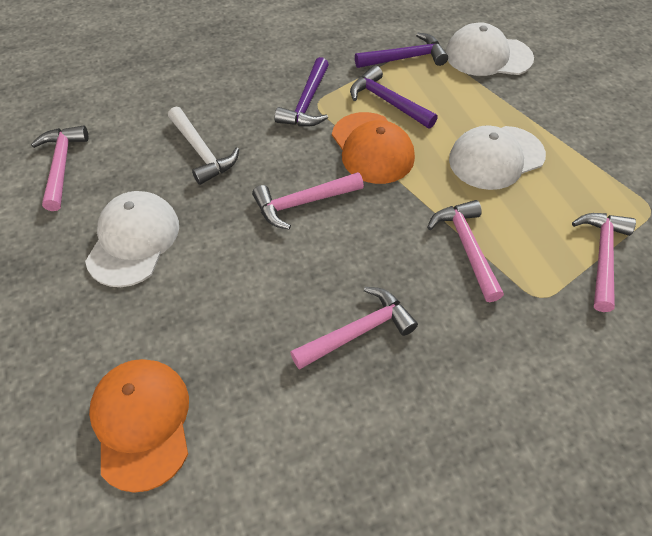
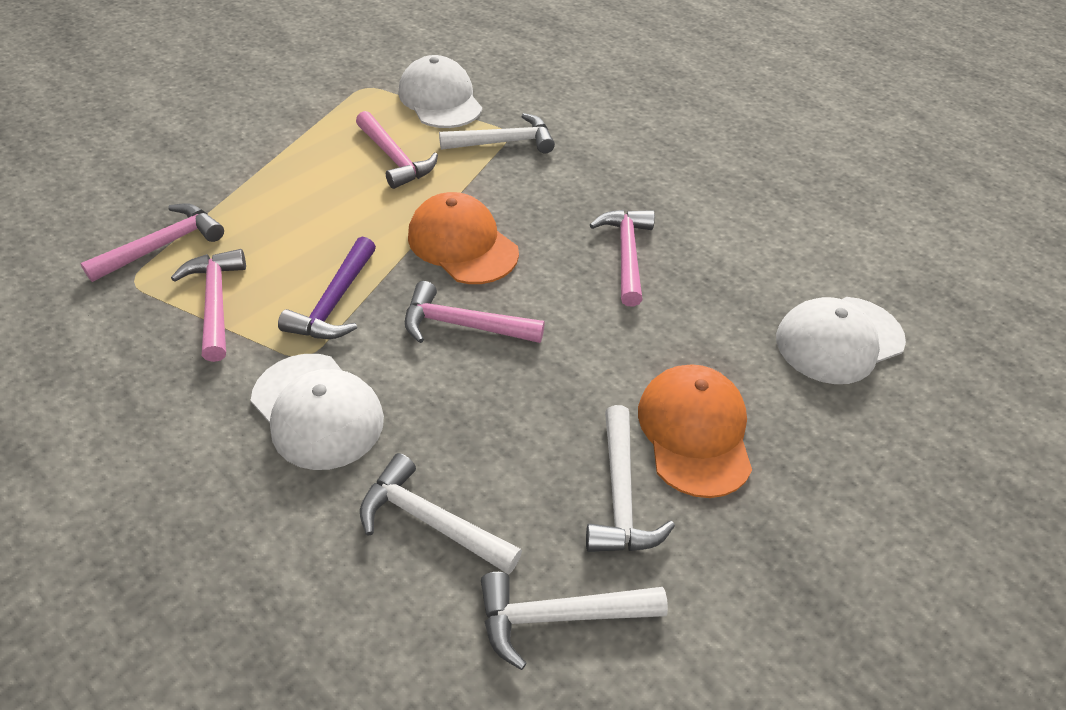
purple hammer: 3 -> 1
white hammer: 1 -> 4

